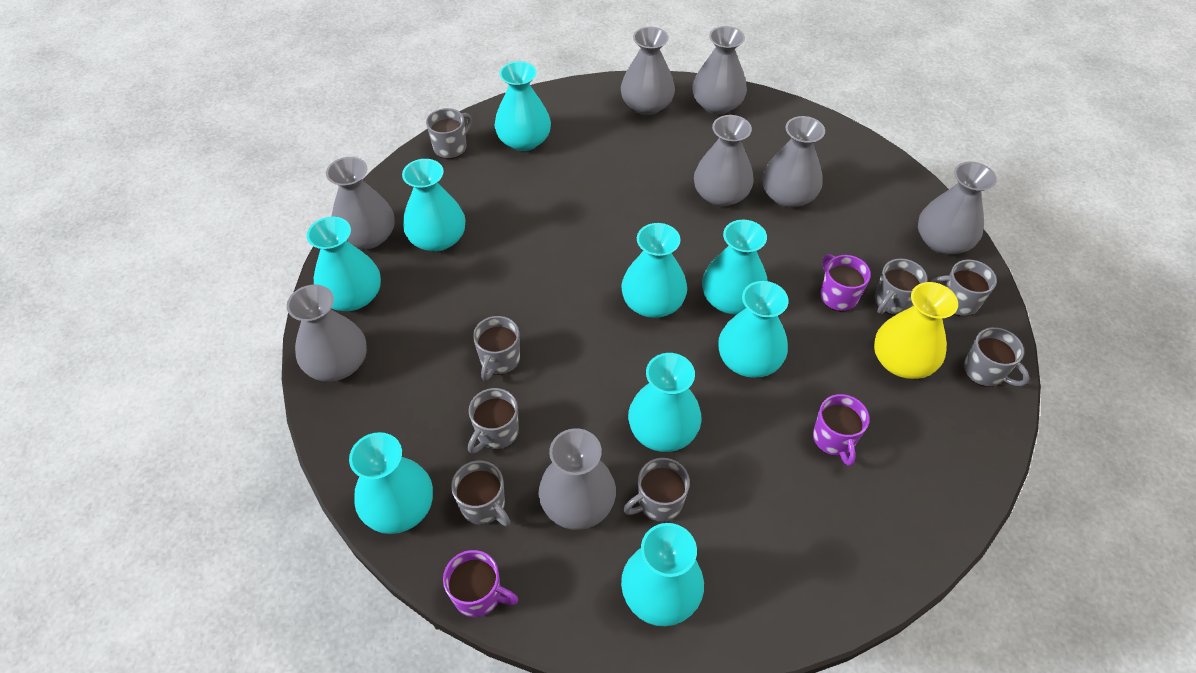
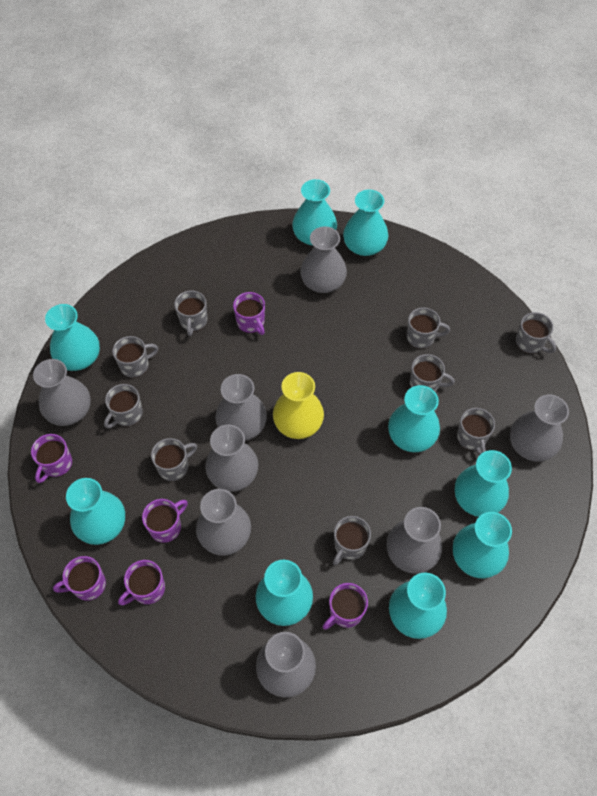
grey mug: 8 -> 9
purple mug: 3 -> 6

